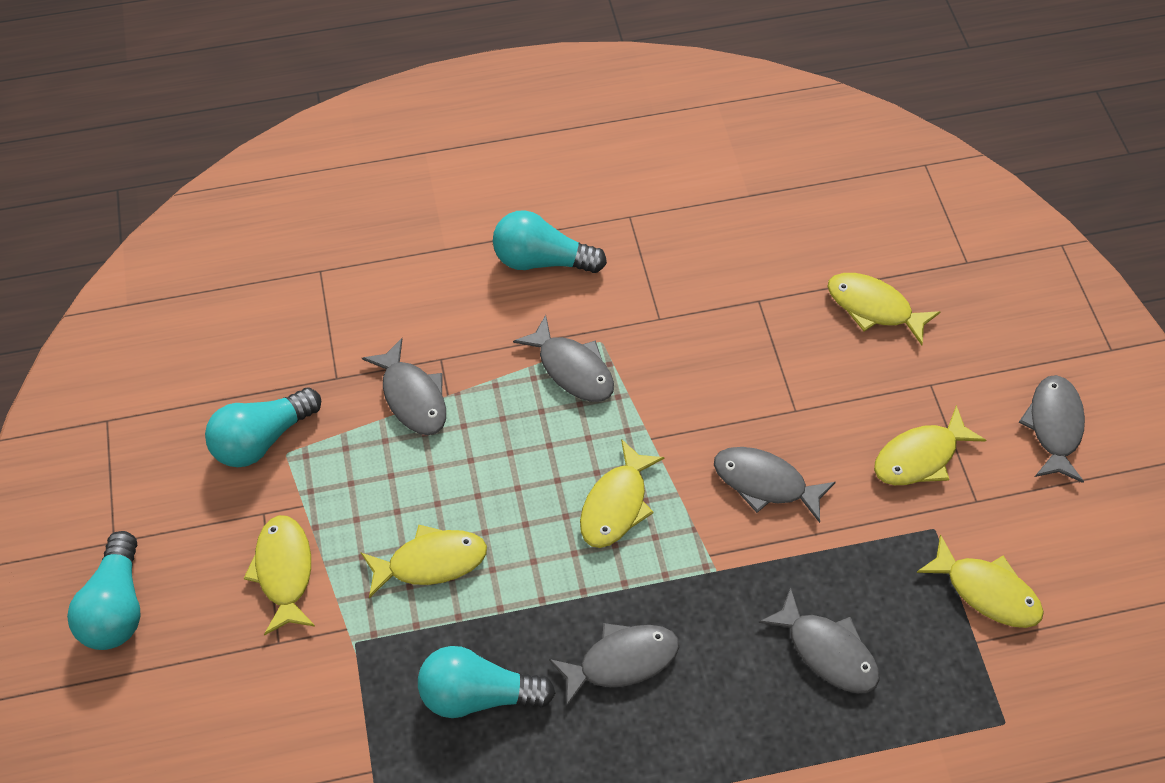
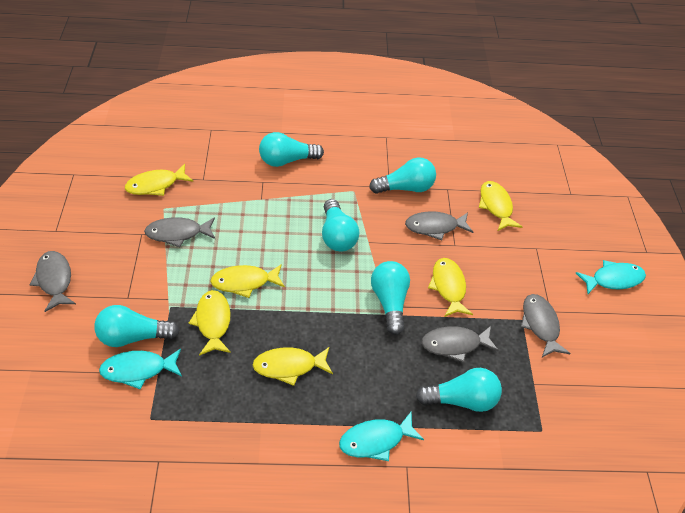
grey fish: 6 -> 5
turquoise fish: 0 -> 3
turquoise light bulb: 4 -> 6

